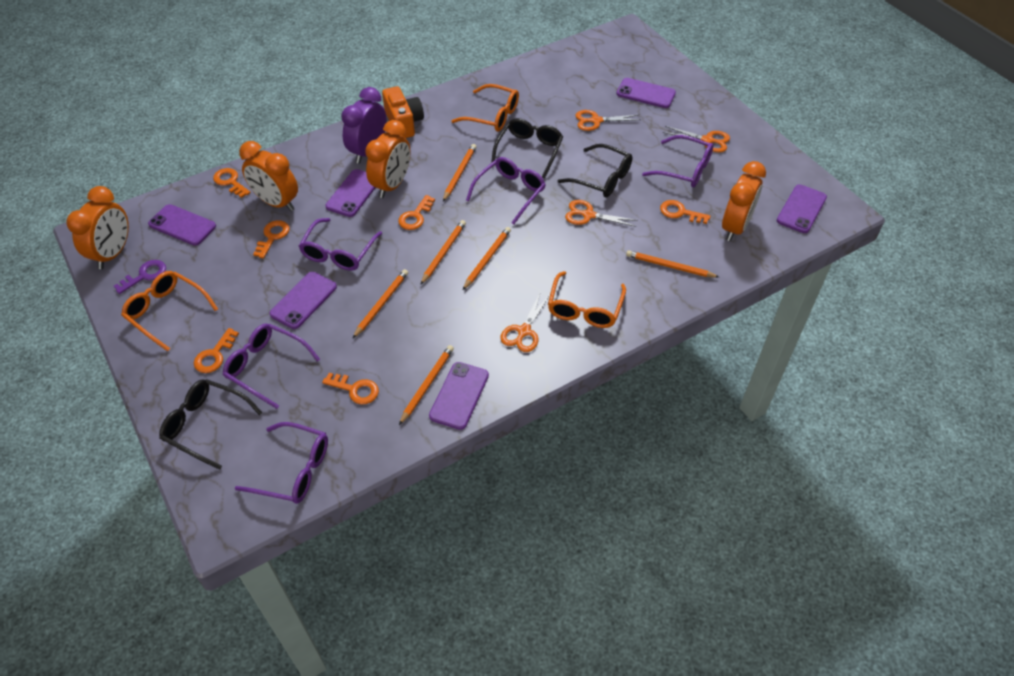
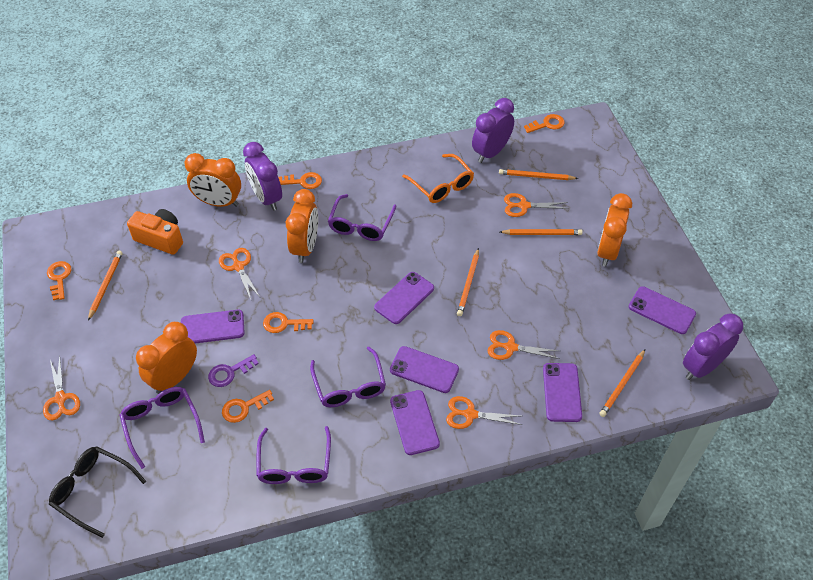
black glasses: 3 -> 1
orange glasses: 3 -> 1
orange key: 6 -> 5
orange pencil: 6 -> 5
orange scissors: 4 -> 5
purple clock: 1 -> 3
purple glasses: 5 -> 4

